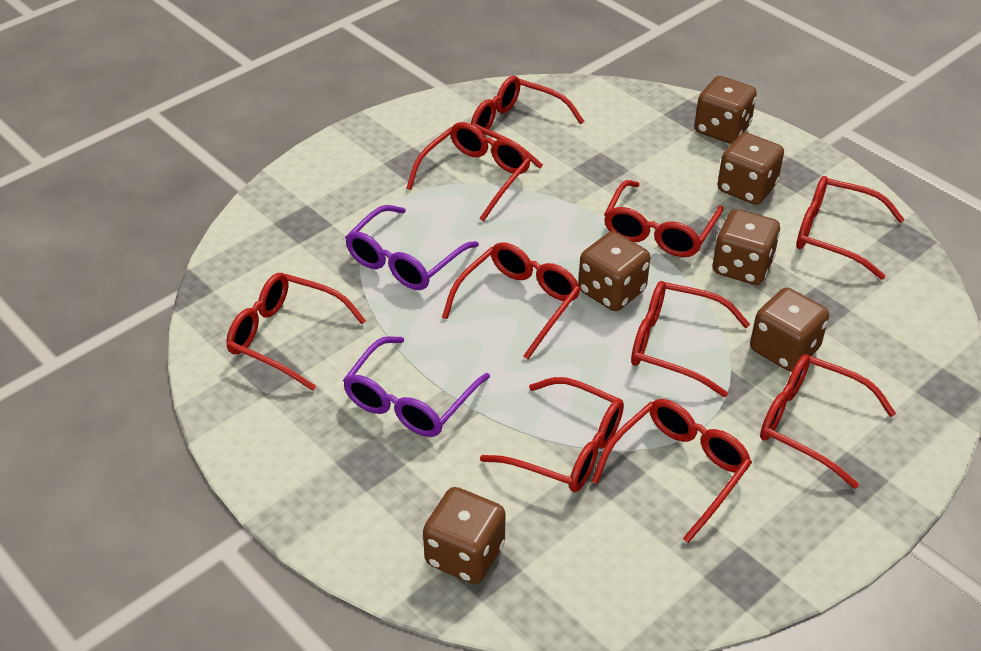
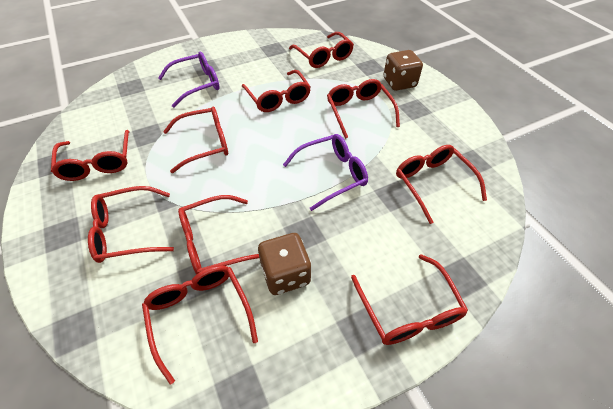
brown dice: 6 -> 2

